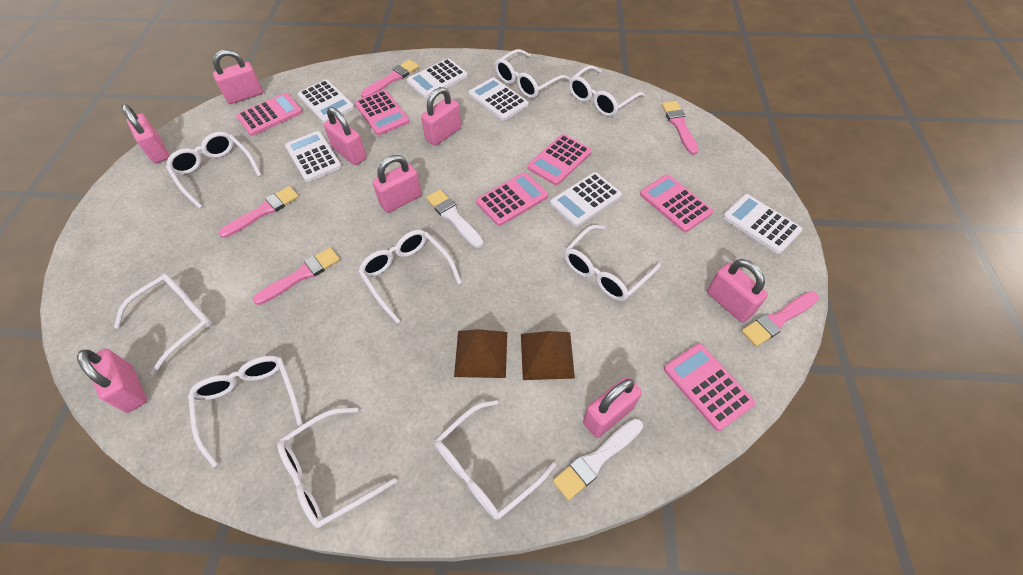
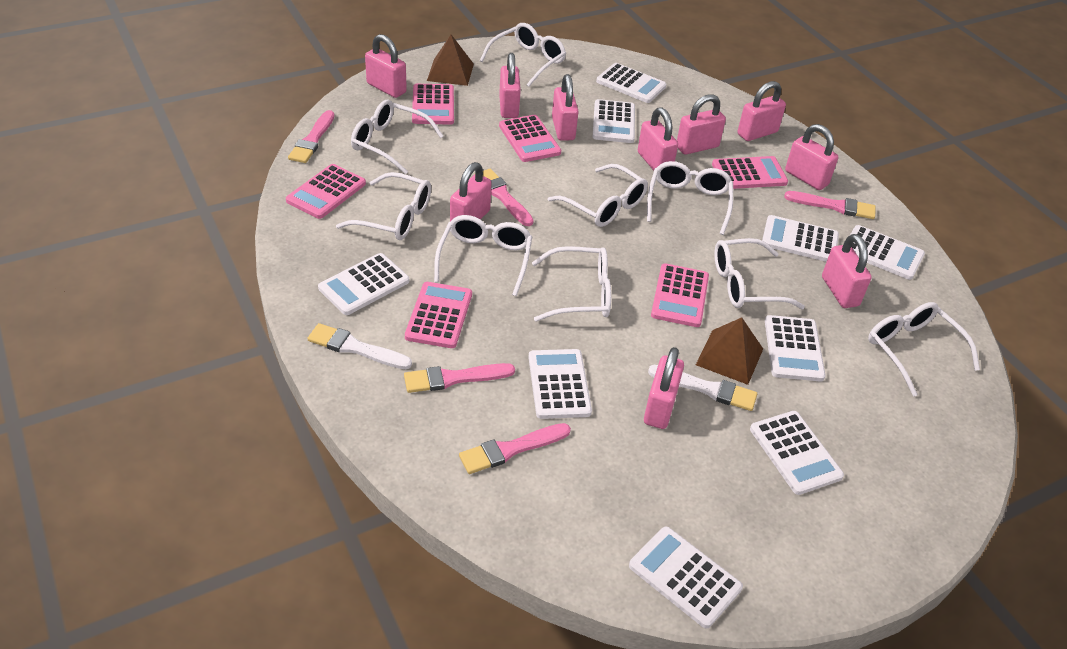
pink padlock: 8 -> 10
white calculator: 6 -> 9

